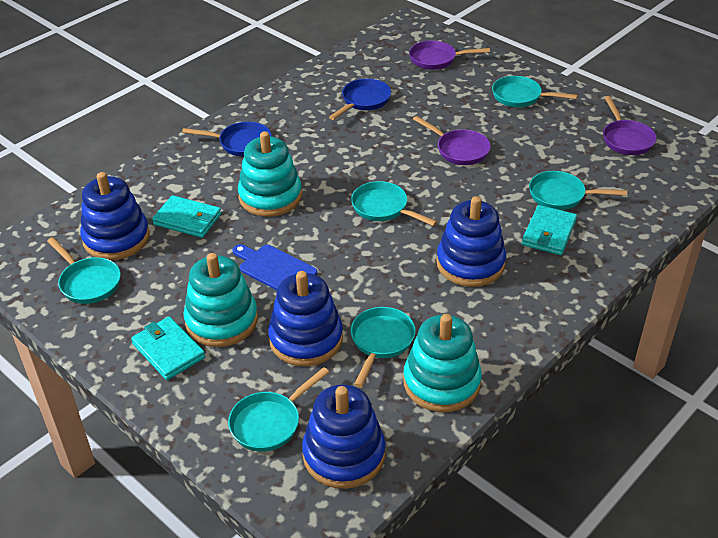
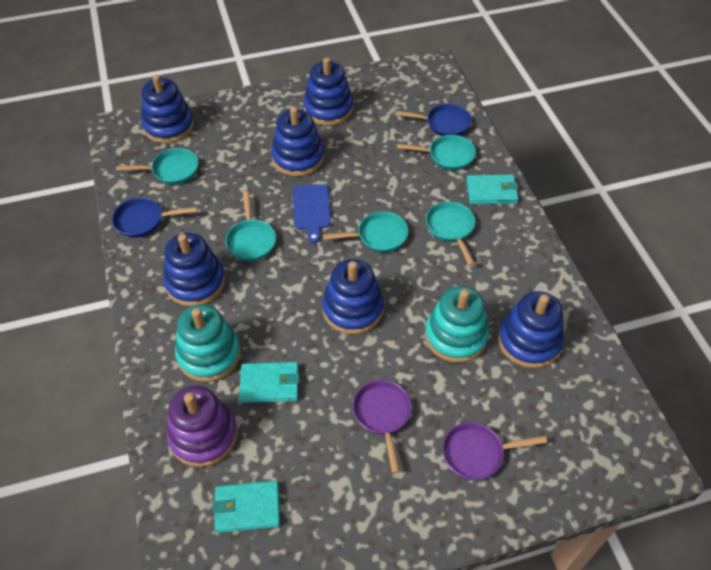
blue stacking toy: 4 -> 6
purple pan: 3 -> 2
purple stacking toy: 0 -> 1
turquoise pan: 6 -> 5
turquoise stacking toy: 3 -> 2

